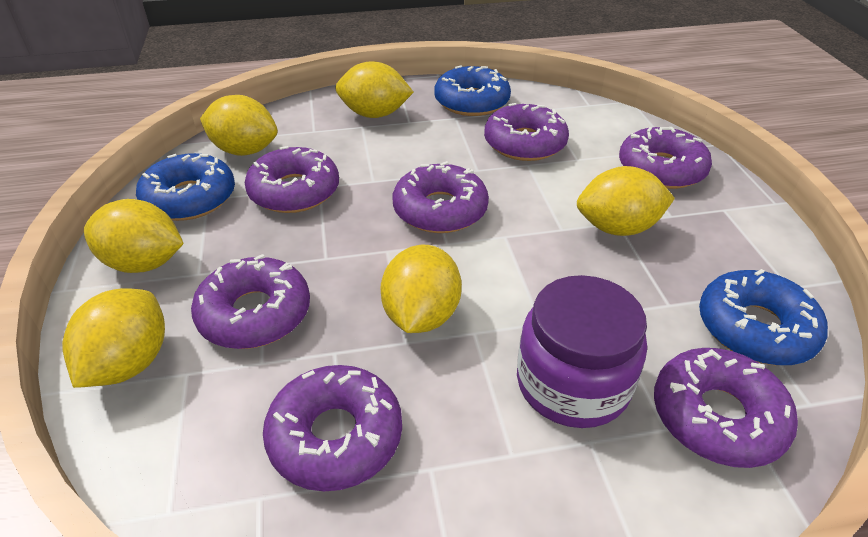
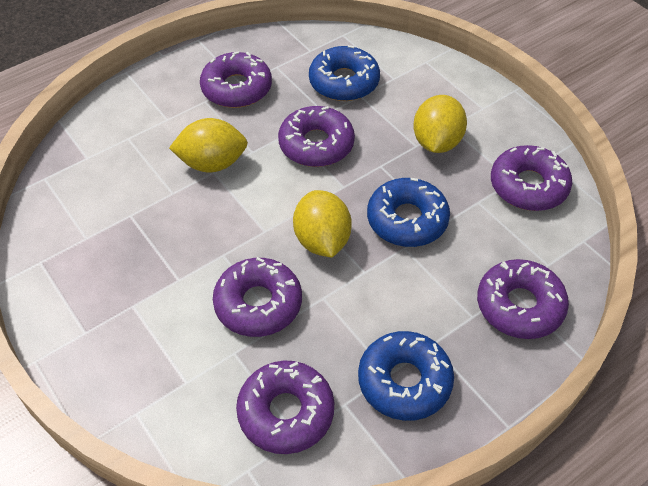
purple donut: 7 -> 6
purple jar: 1 -> 0
yellow lemon: 6 -> 3

